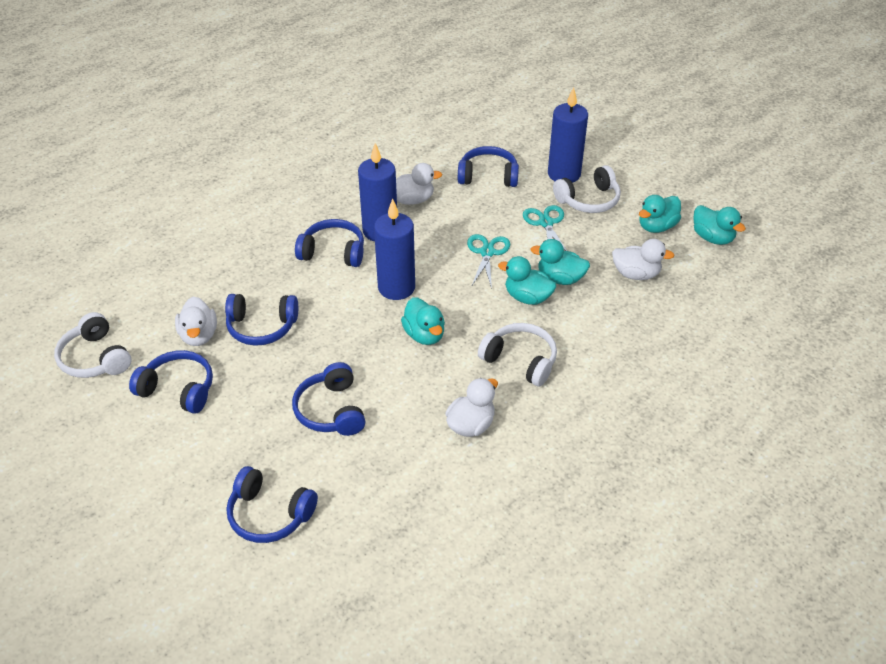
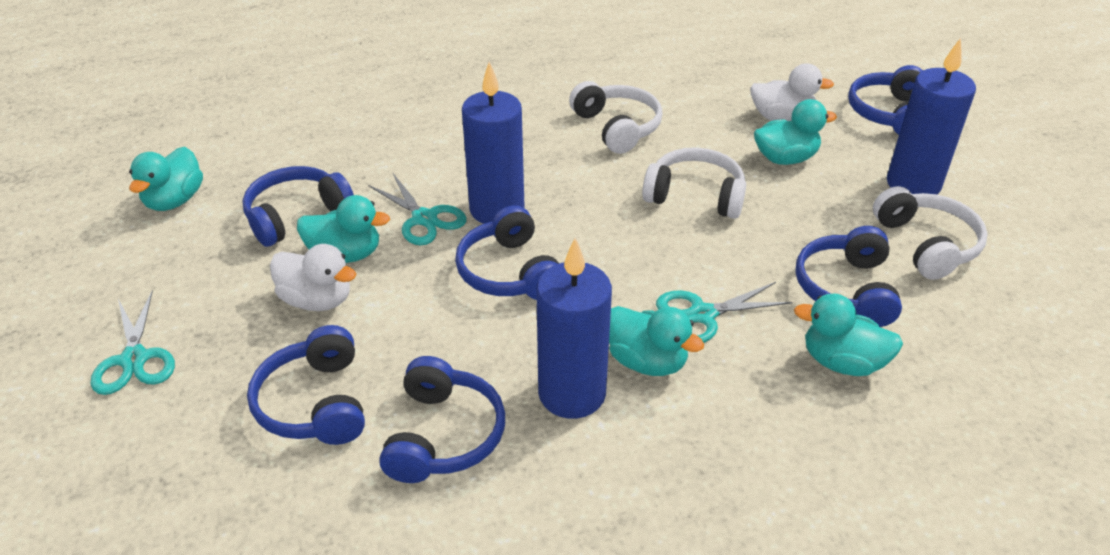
turquoise scissors: 2 -> 3
white duck: 4 -> 2

